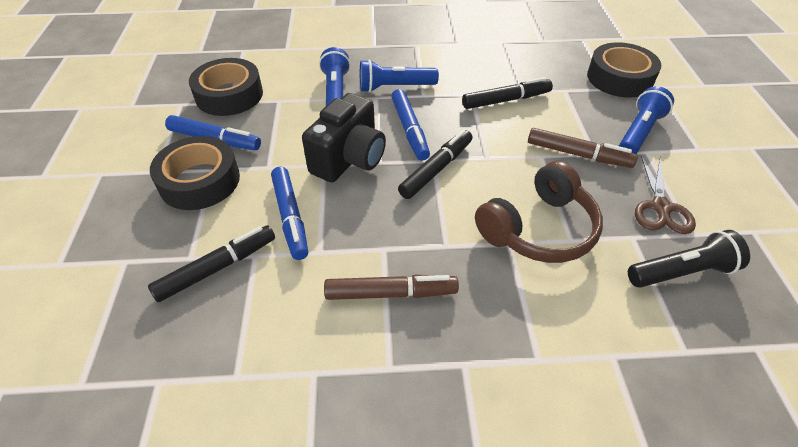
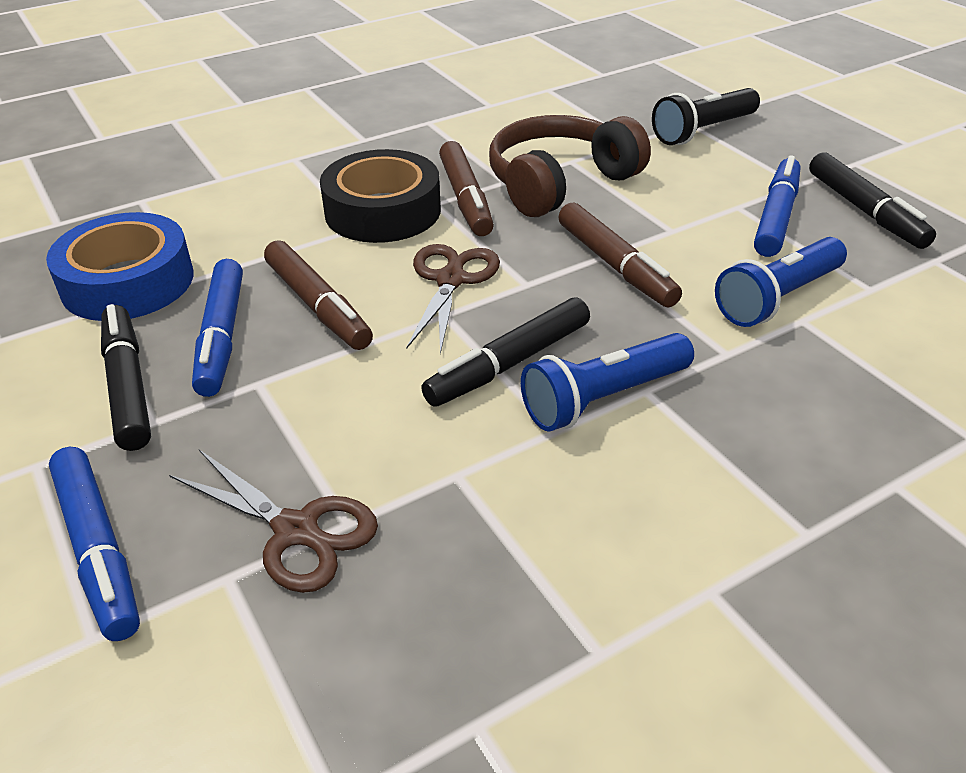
black camera: 1 -> 0
black tape: 3 -> 1
blue flashlight: 3 -> 2
blue tape: 0 -> 1
brown marker: 2 -> 3
brown scissors: 1 -> 2

